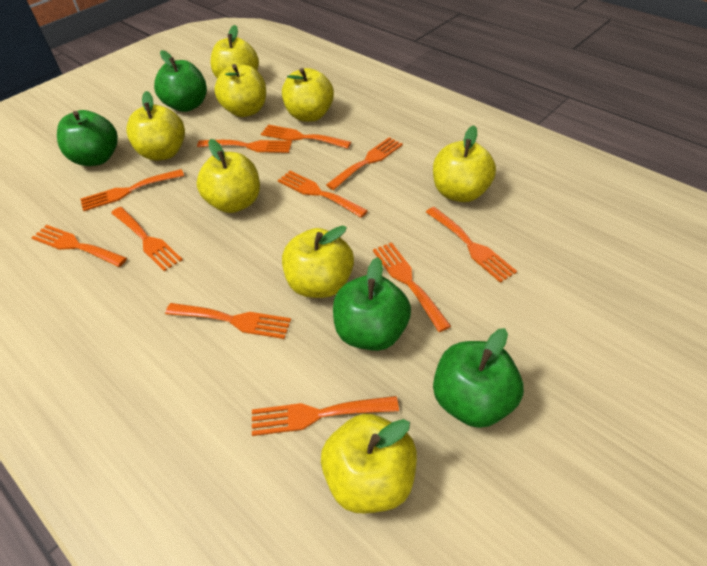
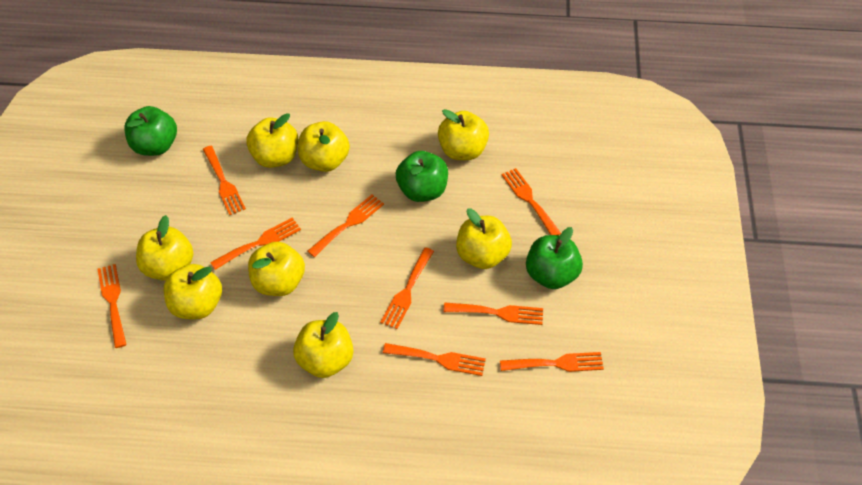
green apple: 4 -> 3
orange fork: 11 -> 9

